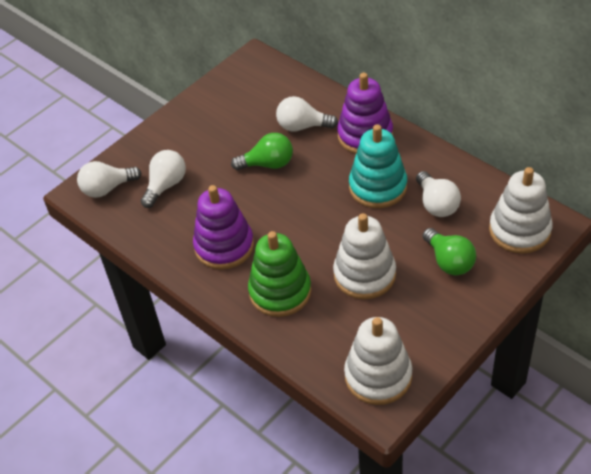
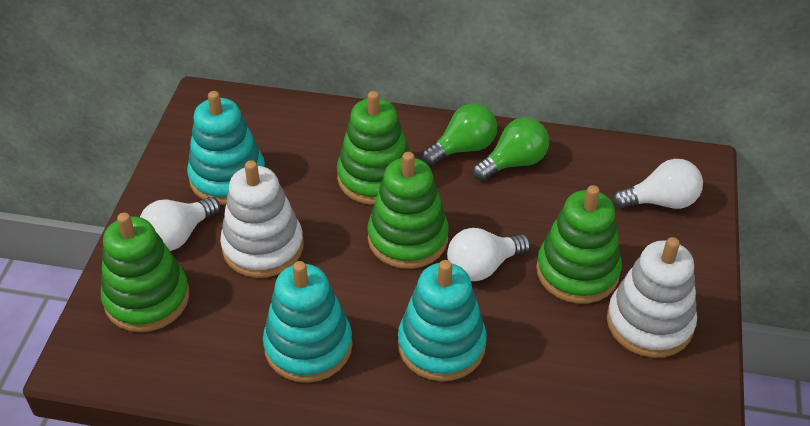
green stacking toy: 1 -> 4
purple stacking toy: 2 -> 0
turquoise stacking toy: 1 -> 3
white light bulb: 4 -> 3
white stacking toy: 3 -> 2

